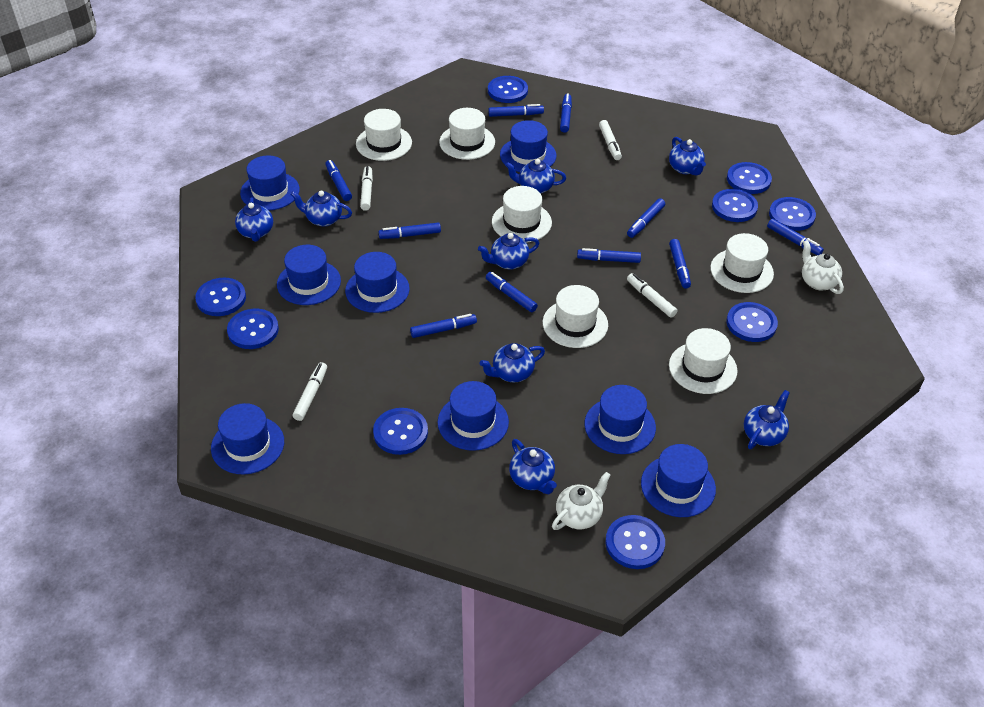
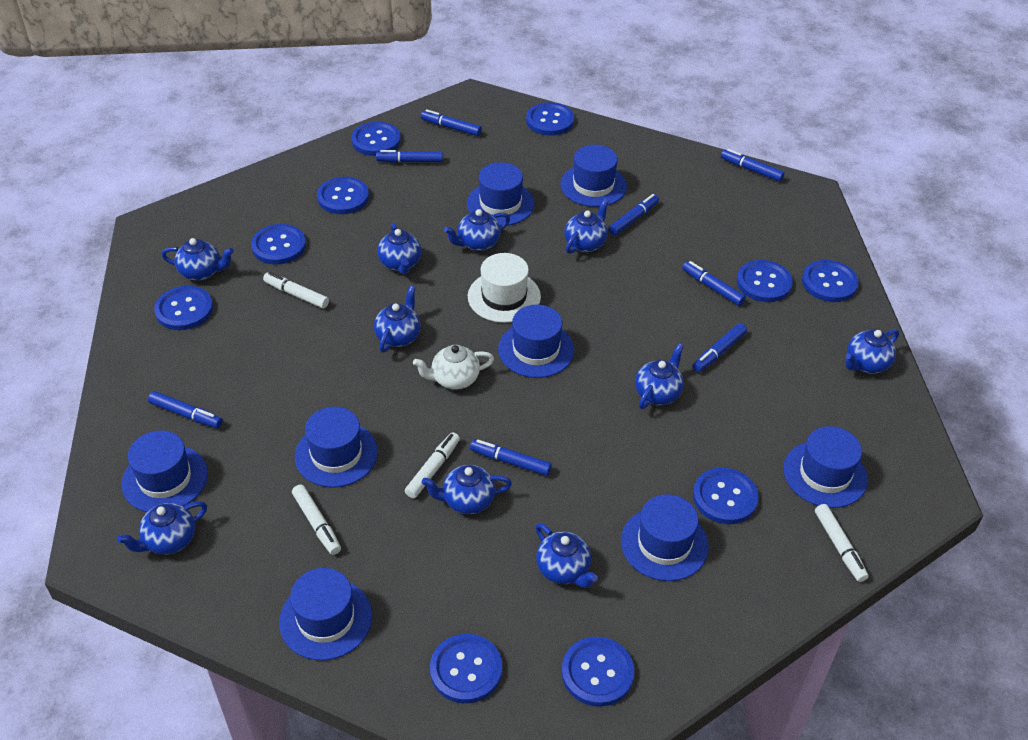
blue button: 9 -> 10
blue marker: 10 -> 8
blue teapot: 8 -> 10
white hat: 6 -> 1
white teapot: 2 -> 1

